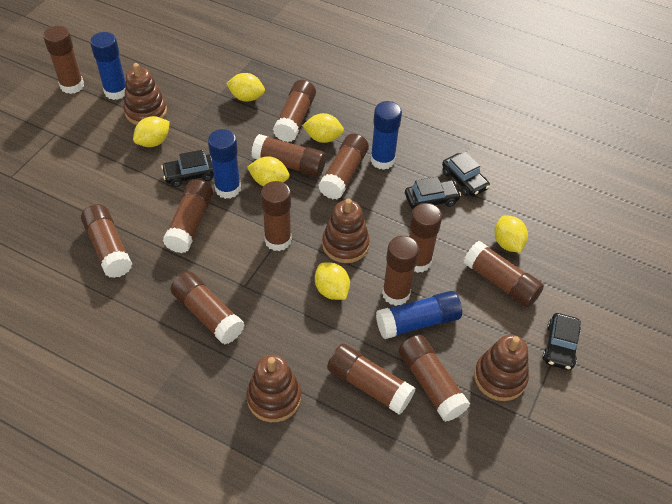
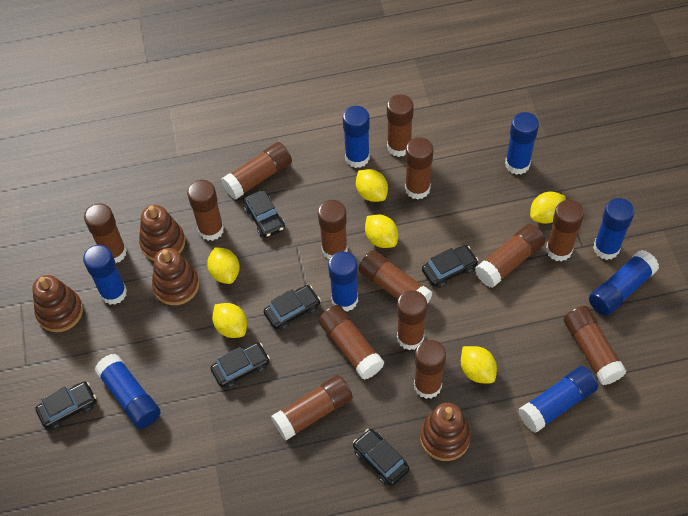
black car: 4 -> 6
blue glue stick: 4 -> 8
brown glue stick: 13 -> 14

